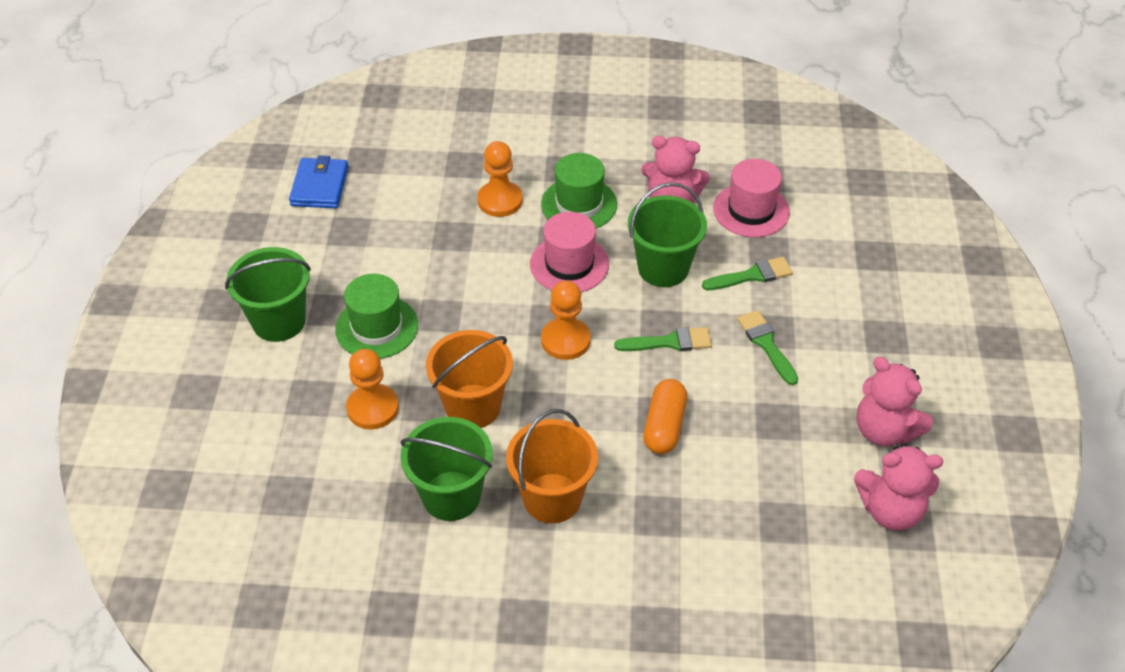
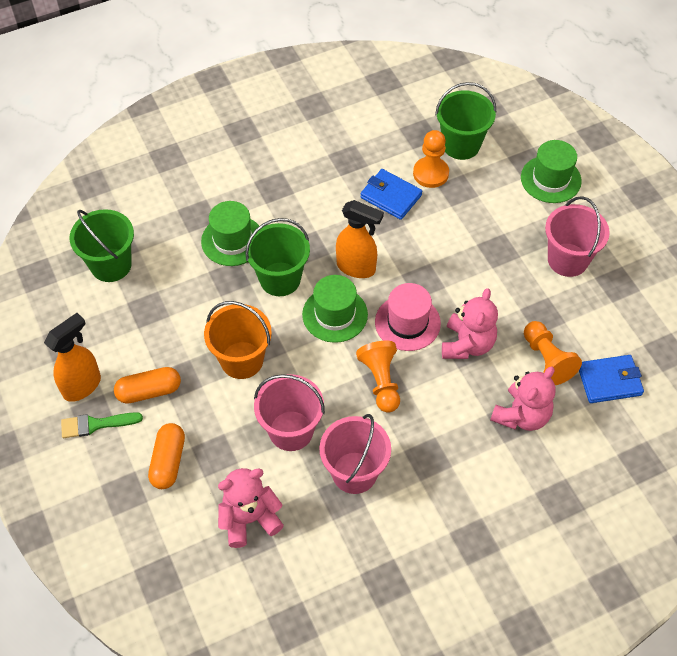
blue wallet: 1 -> 2
green brush: 3 -> 1
green hat: 2 -> 3
orange bucket: 2 -> 1
orange capsule: 1 -> 2
orange spray bottle: 0 -> 2
pink bucket: 0 -> 3
pink hat: 2 -> 1

